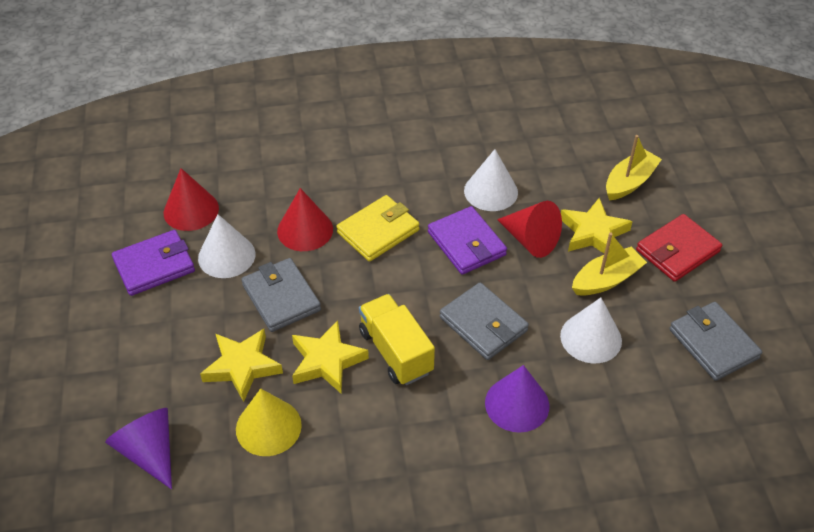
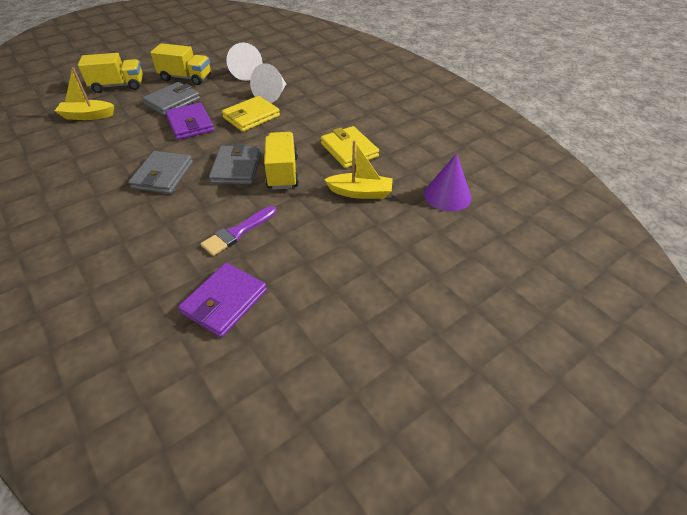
purple brush: 0 -> 1
purple cone: 2 -> 1
red cone: 3 -> 0
red wallet: 1 -> 0
white cone: 3 -> 2
yellow cone: 1 -> 0
yellow star: 3 -> 0
yellow truck: 1 -> 3
yellow wallet: 1 -> 2

